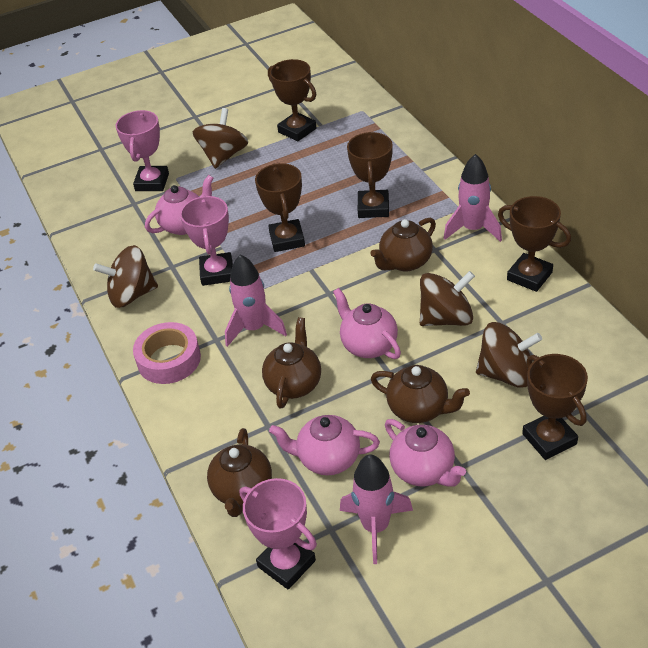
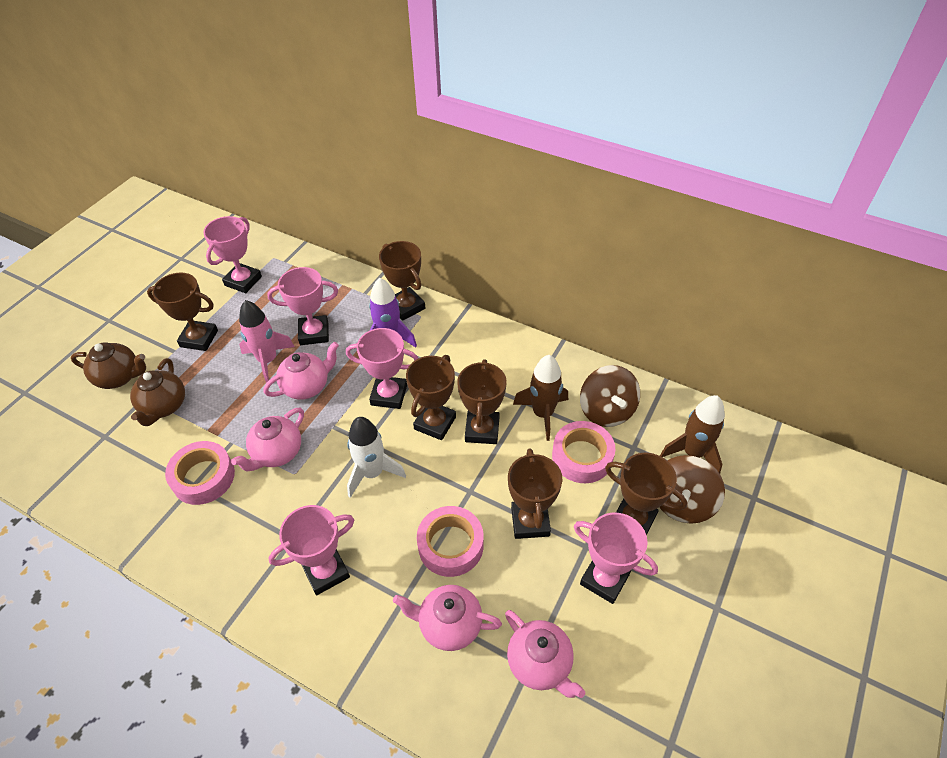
brown rocket: 0 -> 2
brown spinning top: 4 -> 2
brown teapot: 4 -> 2
brown trophy: 5 -> 6
pink rocket: 3 -> 1
pink tape: 1 -> 3
pink trophy: 3 -> 5
purple rocket: 0 -> 1
white rocket: 0 -> 1

